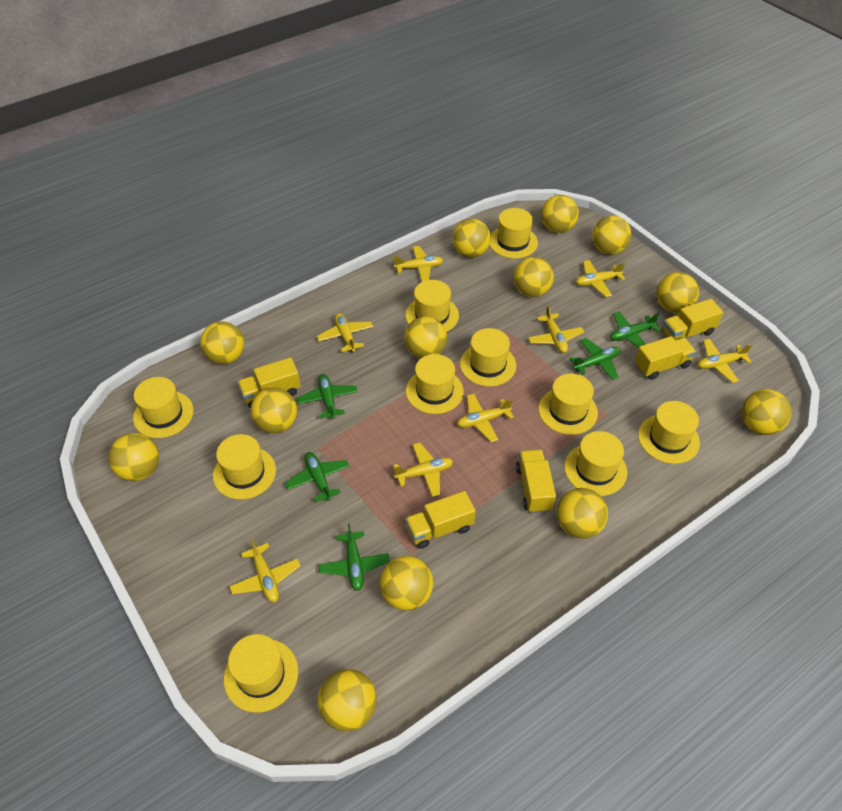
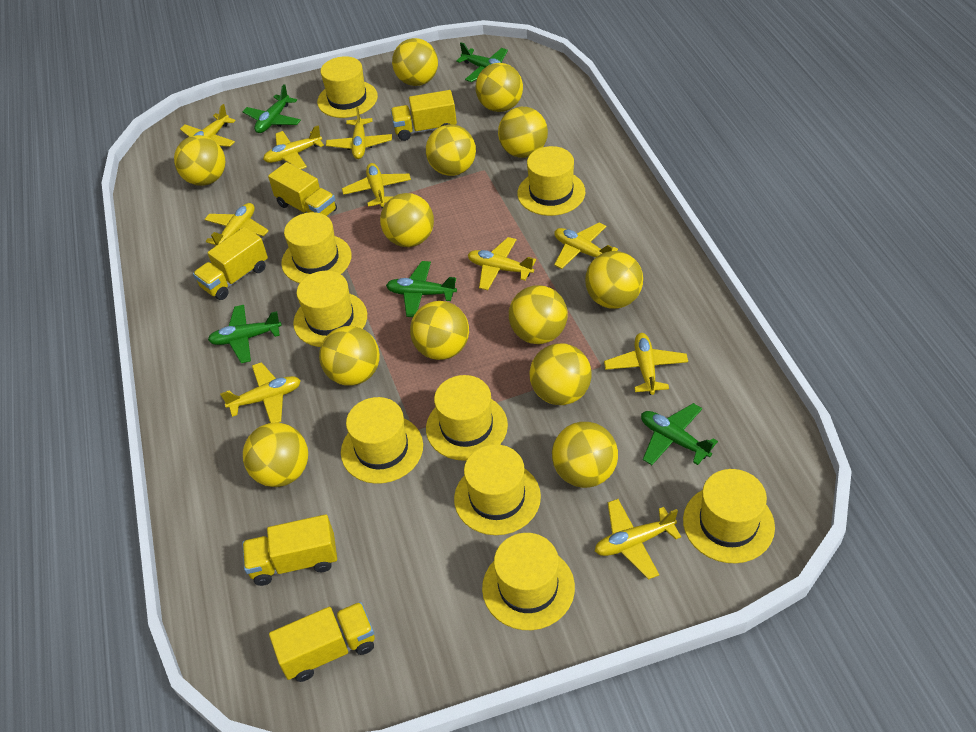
yellow hat: 10 -> 9
yellow plane: 8 -> 10

